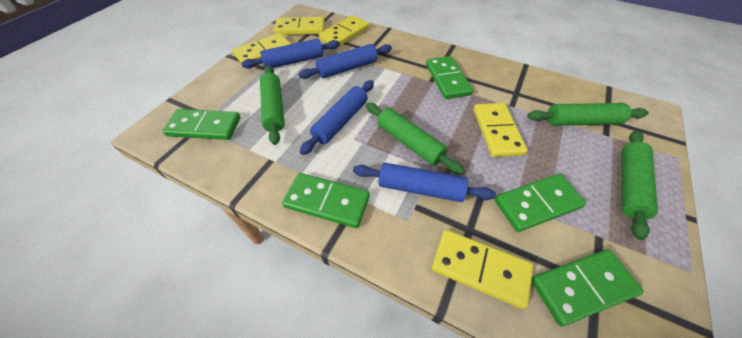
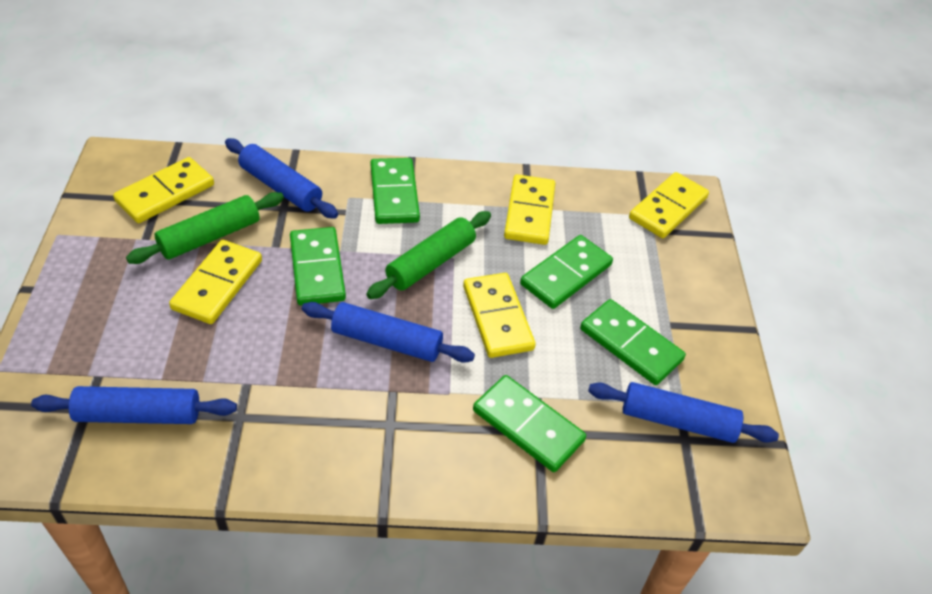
green rolling pin: 4 -> 2

